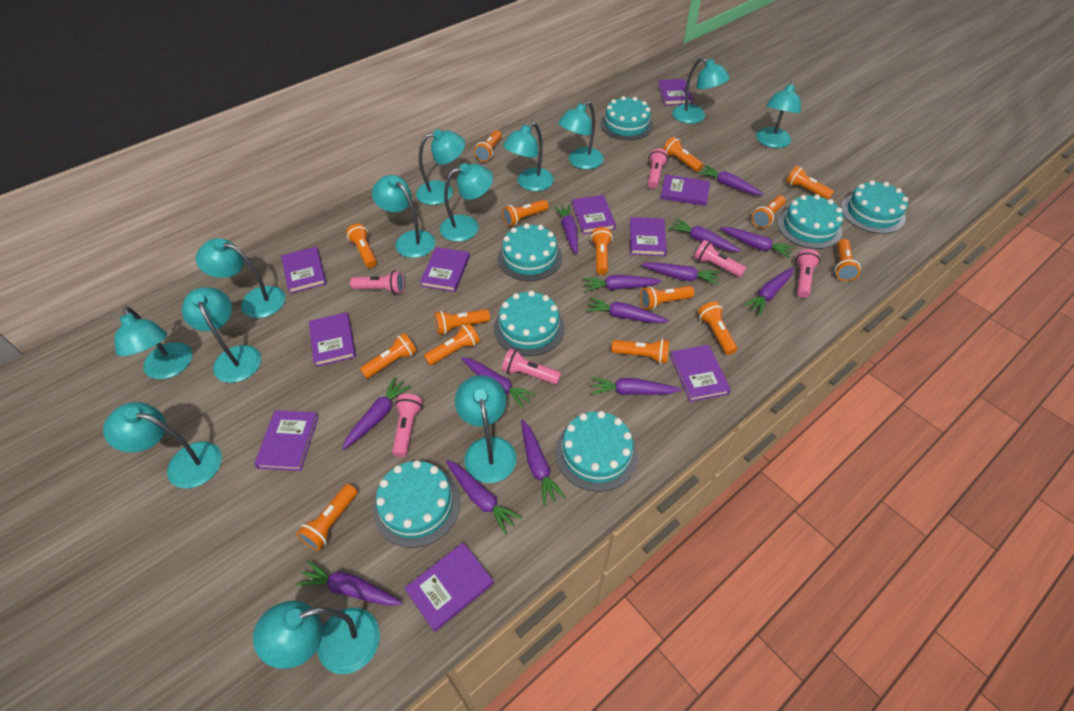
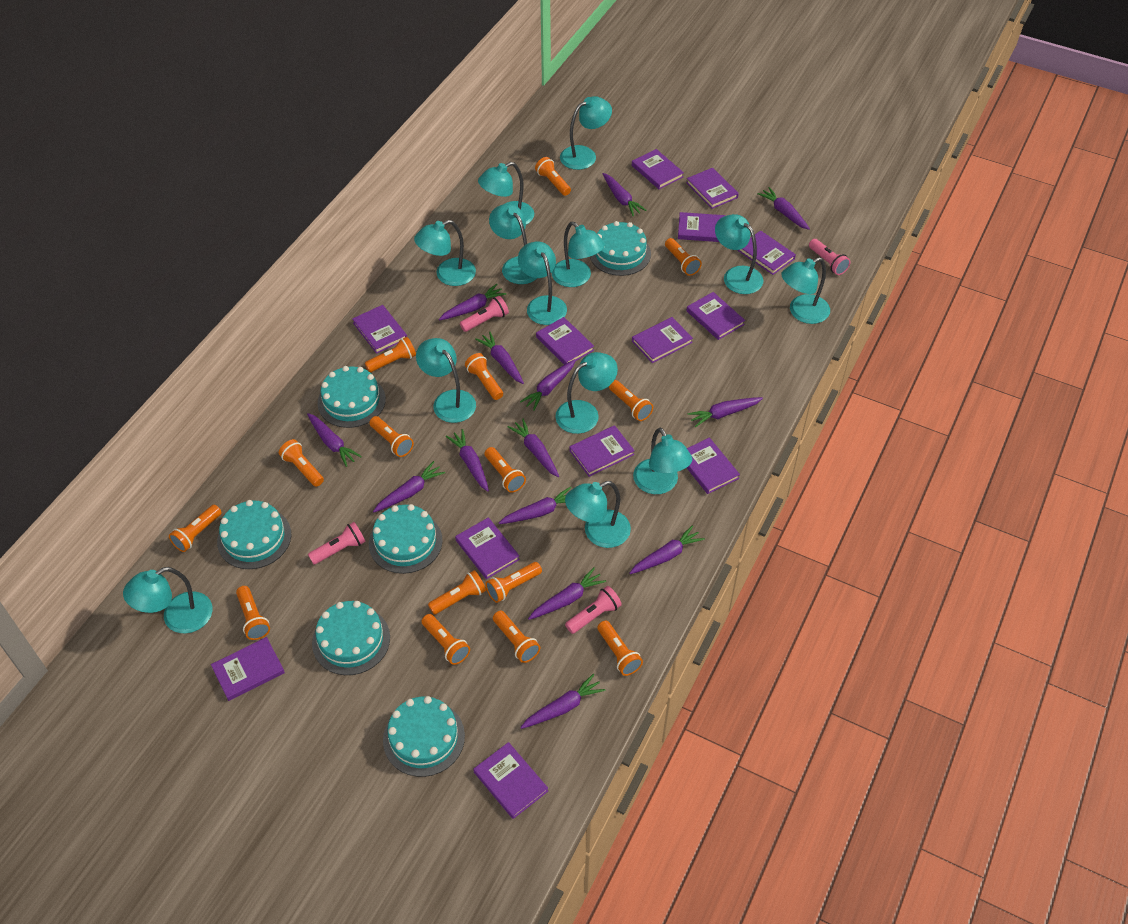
pink flashlight: 6 -> 4
purple book: 10 -> 13
turquoise cake: 7 -> 6

